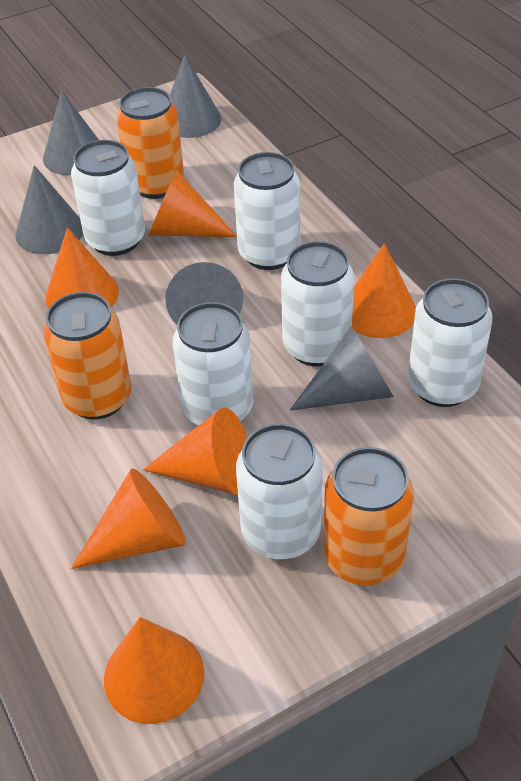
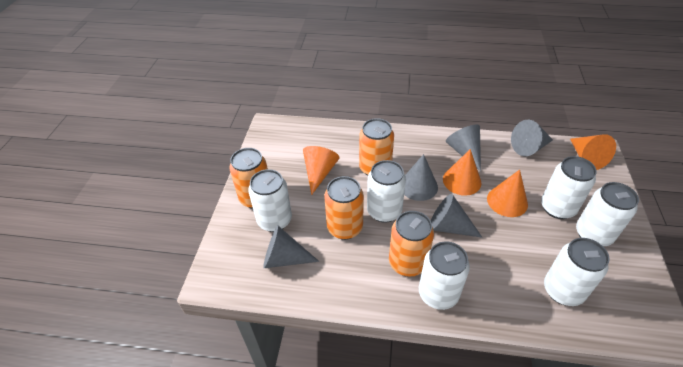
orange can: 3 -> 4
orange cone: 6 -> 4

